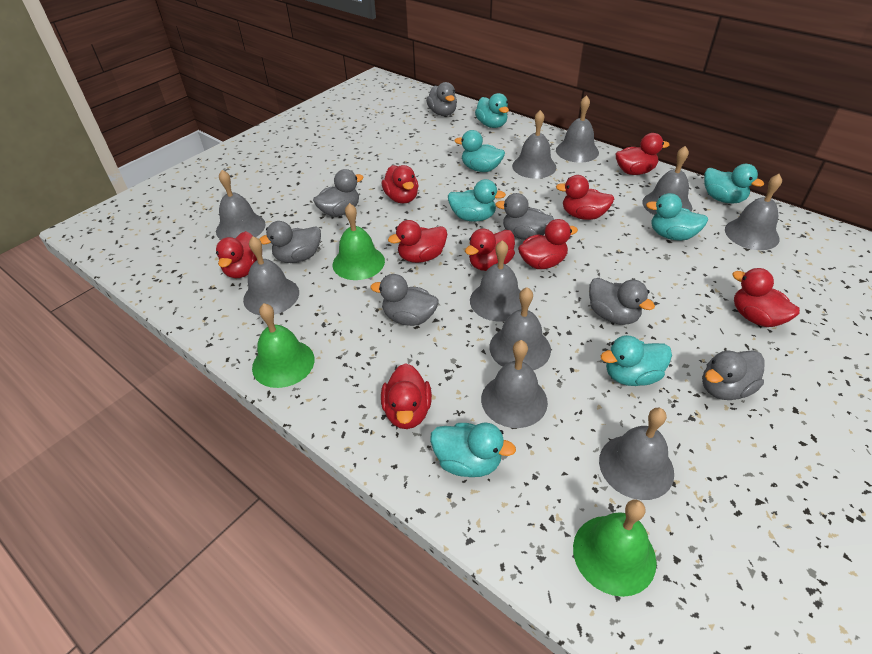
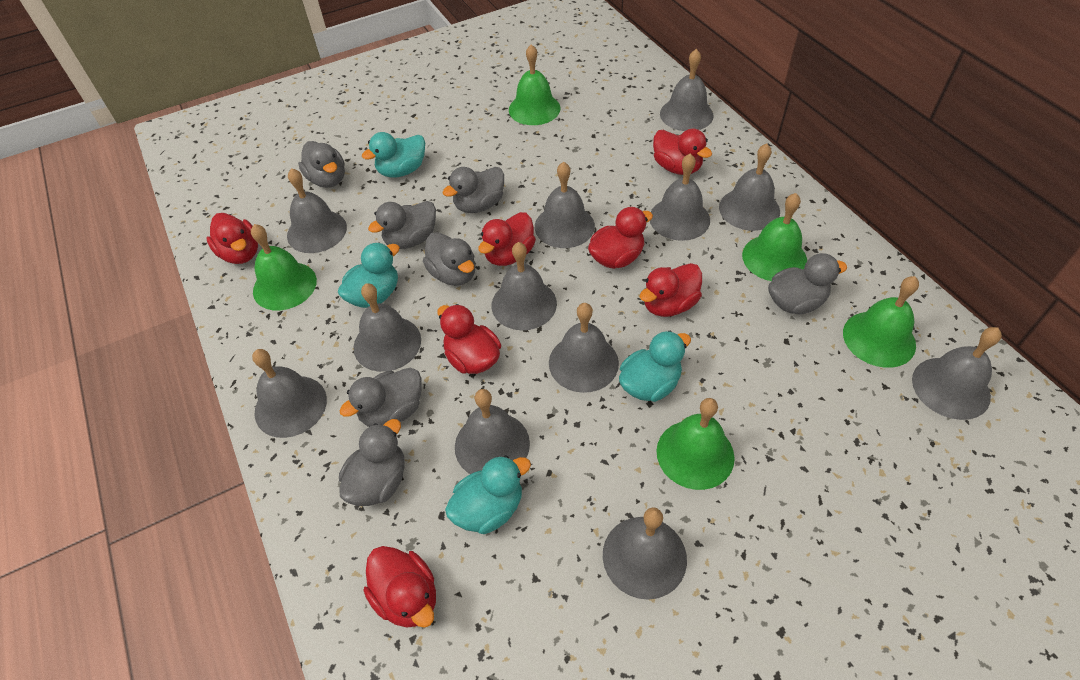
green bell: 3 -> 5
grey bell: 10 -> 12
red duck: 9 -> 7
turquoise duck: 7 -> 4

